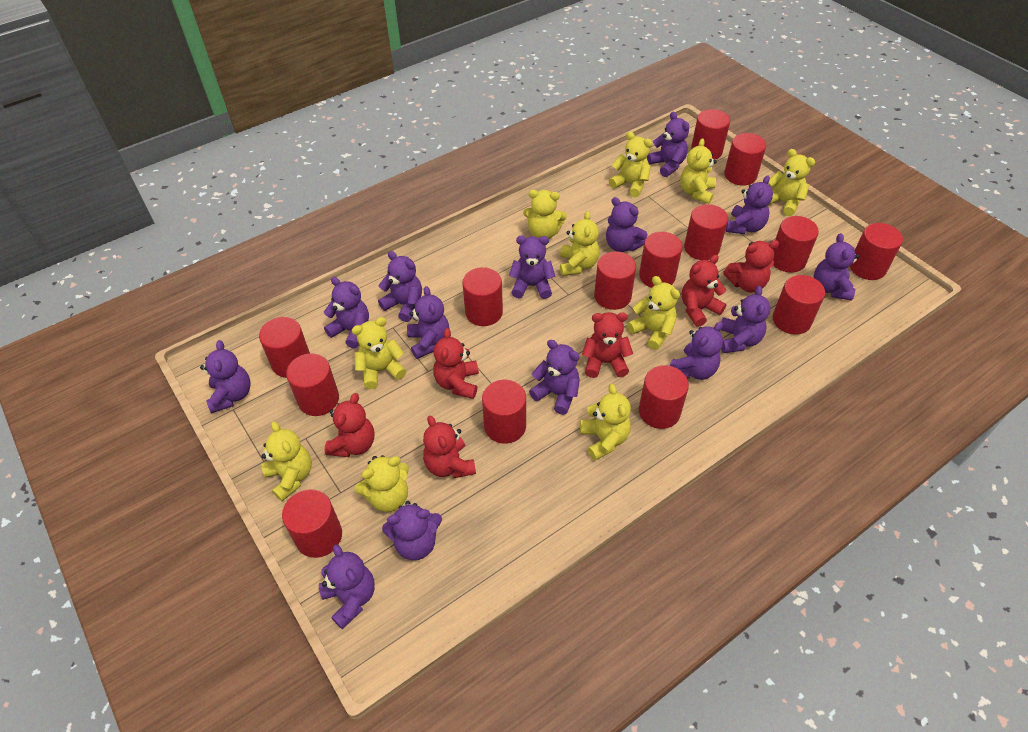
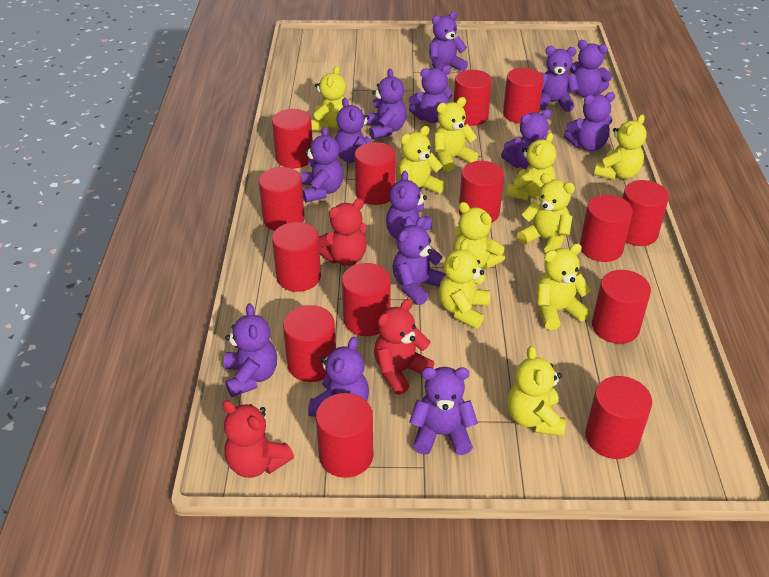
red teddy bear: 6 -> 3

